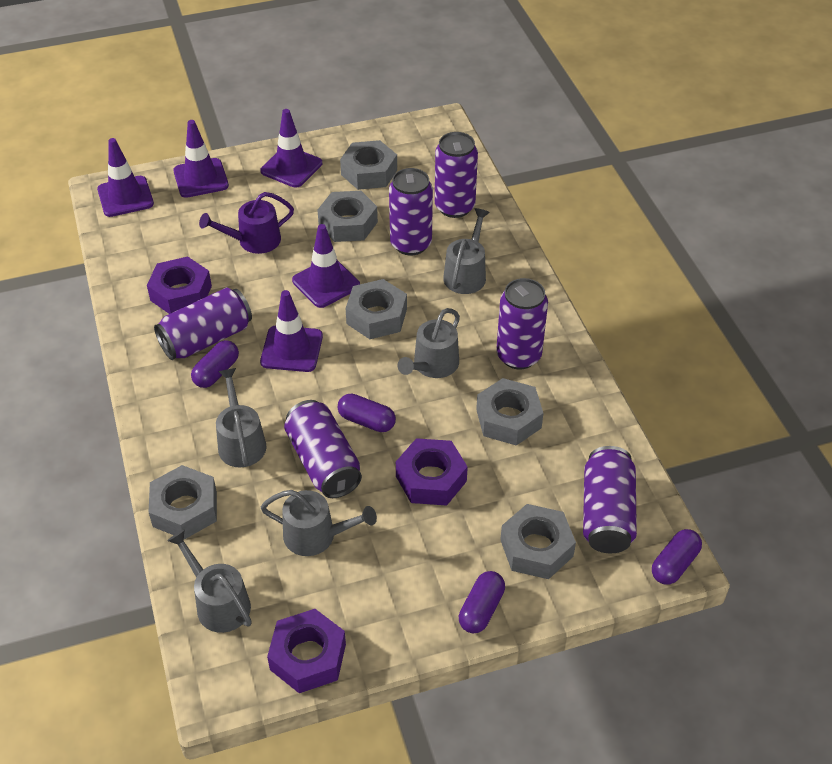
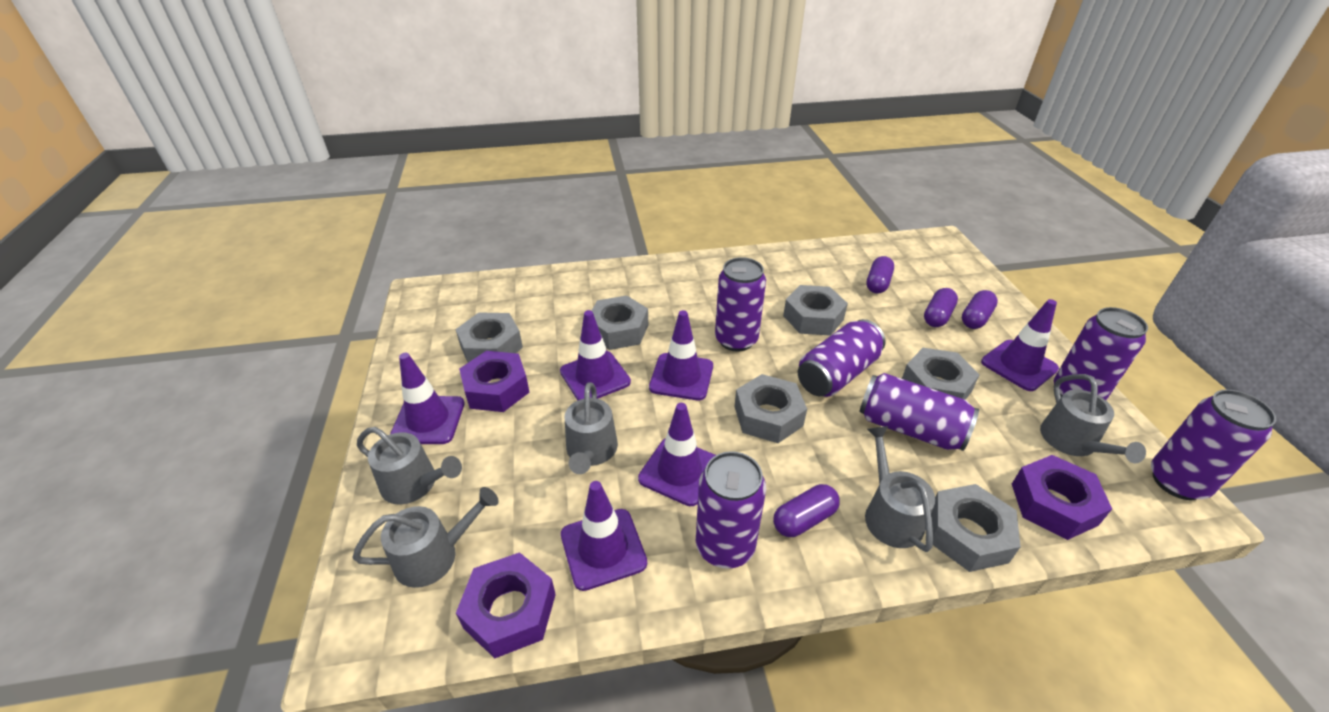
purple traffic cone: 5 -> 6
purple watering can: 1 -> 0

